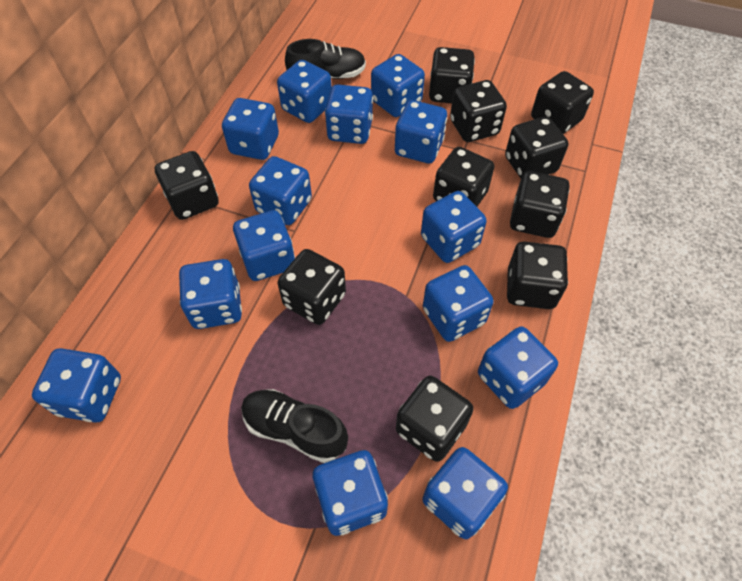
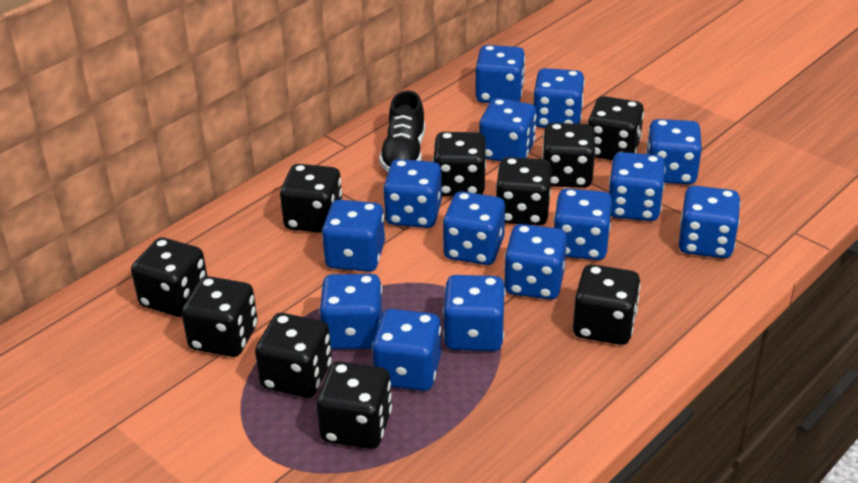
black shoe: 2 -> 1

